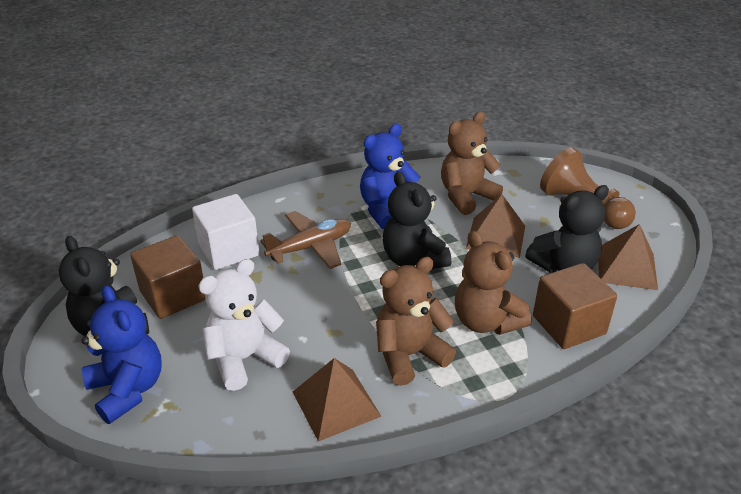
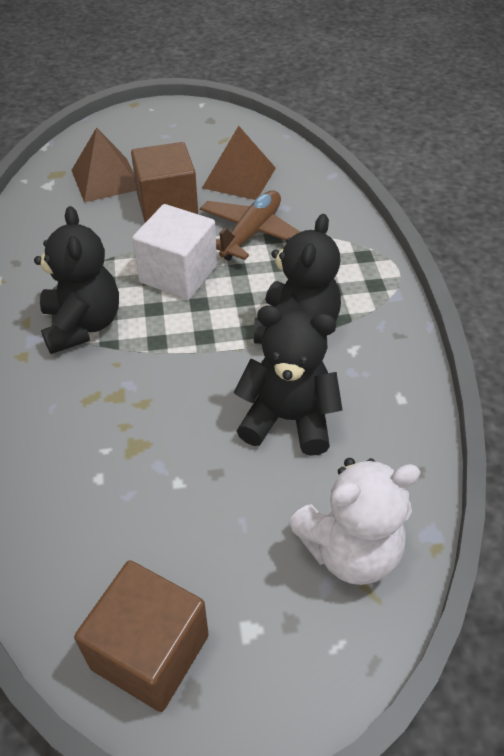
blue teddy bear: 2 -> 0
brown pawn: 1 -> 0
brown pyramid: 3 -> 2
brown teddy bear: 3 -> 0

